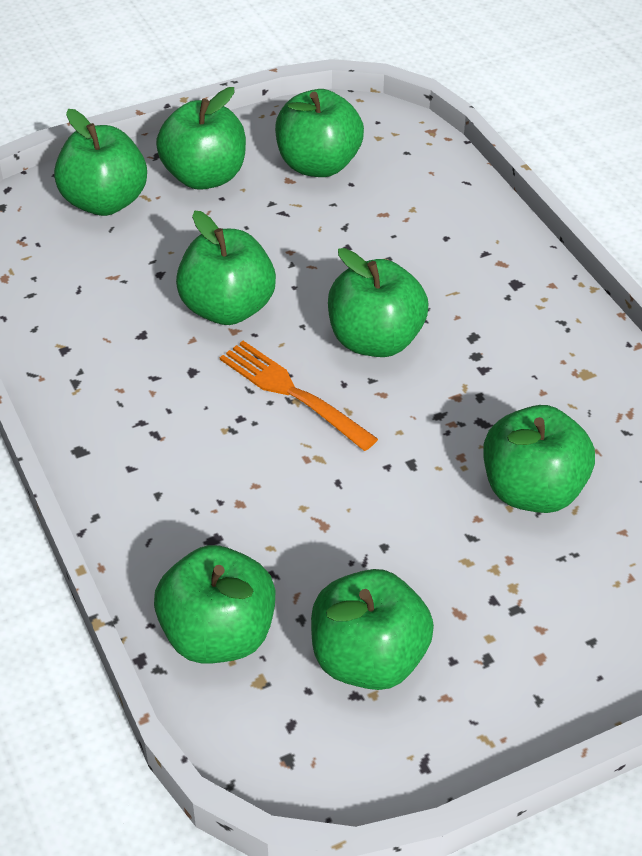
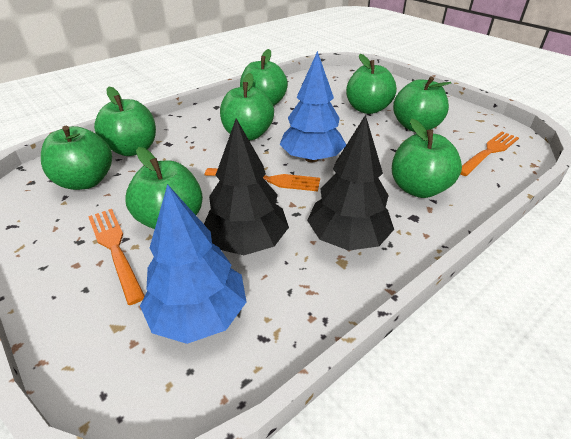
black tree: 0 -> 2
blue tree: 0 -> 2
orange fork: 1 -> 3

